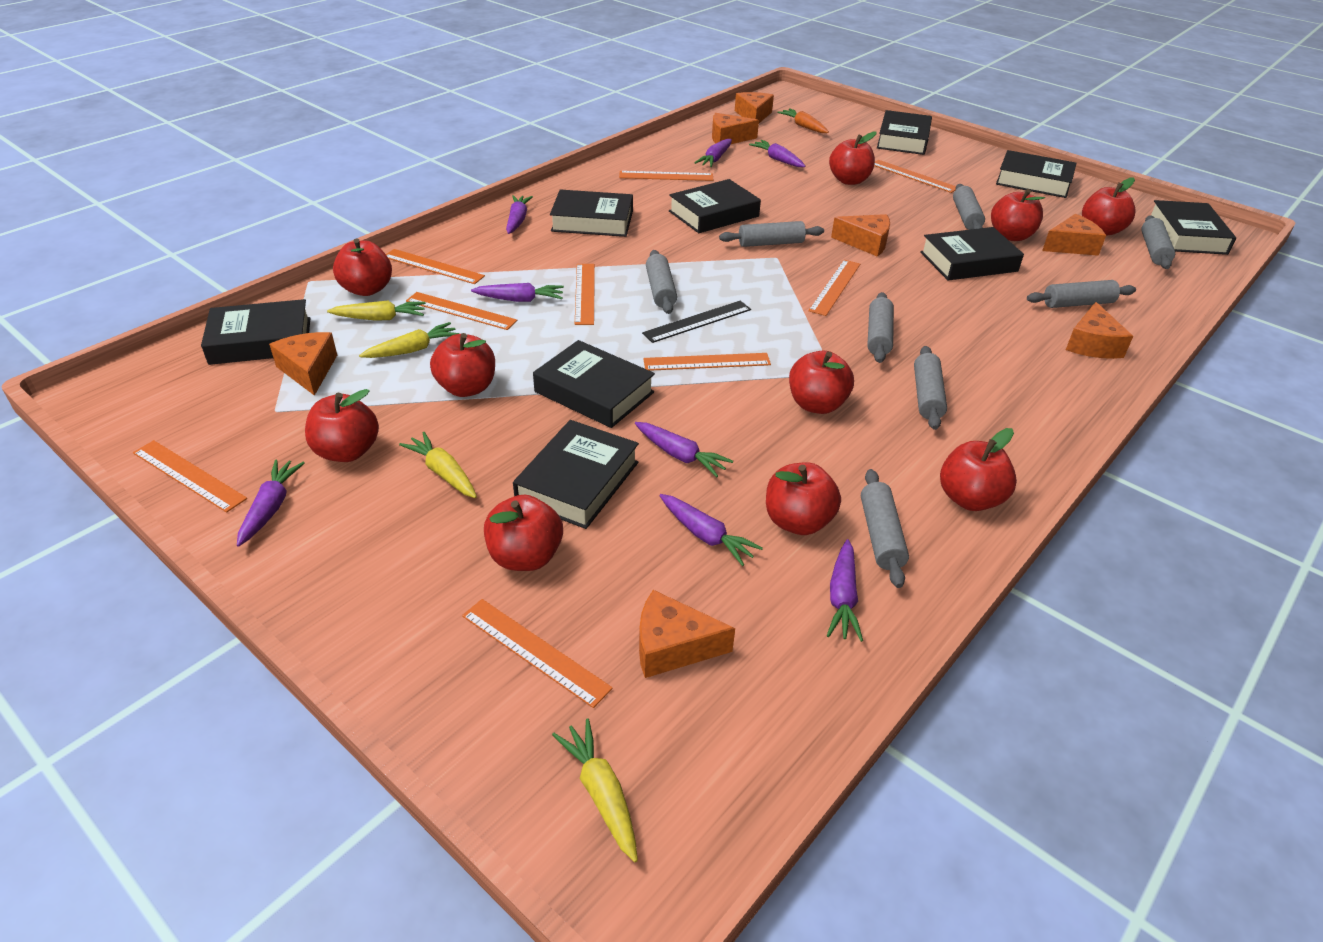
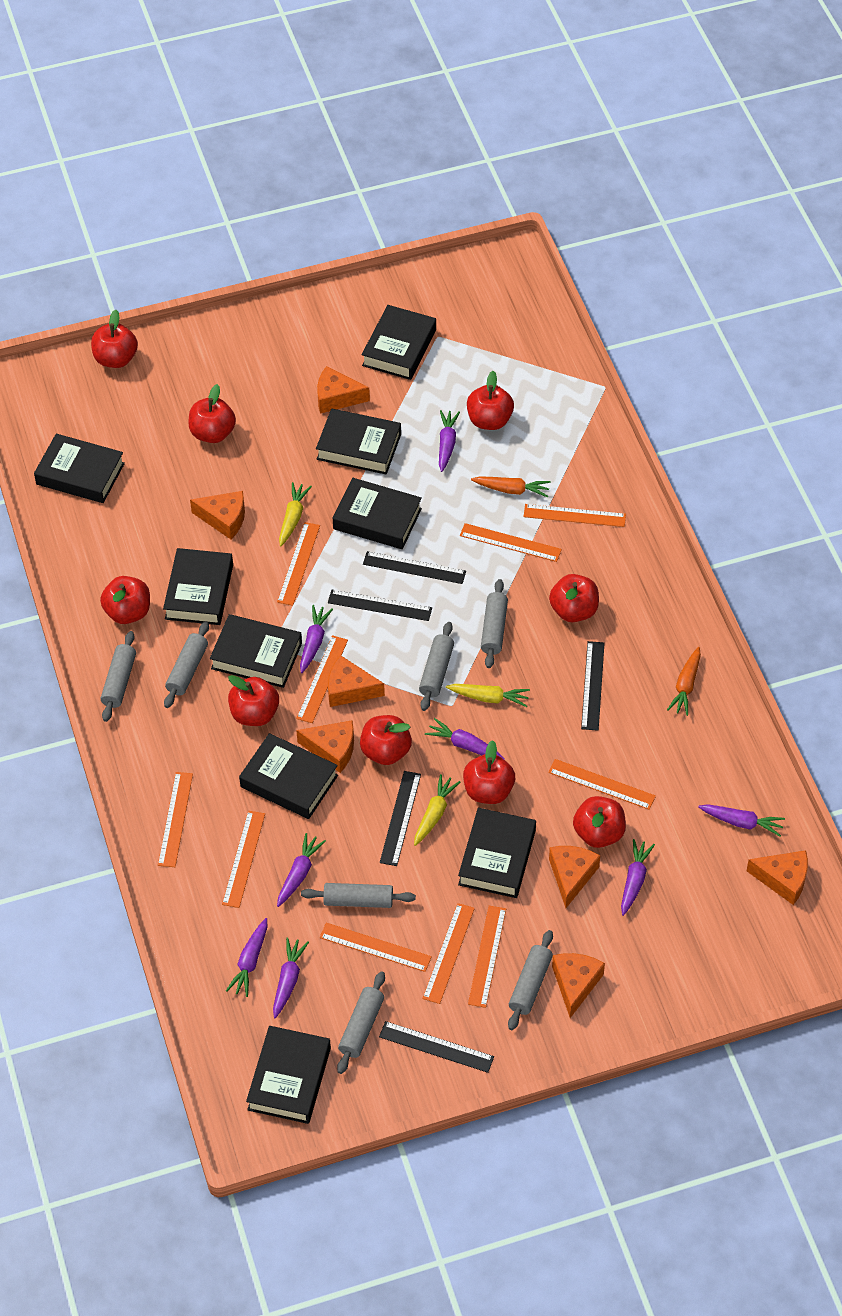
black ruler: 1 -> 5
grey rolling pin: 8 -> 7
orange carrot: 1 -> 2
orange ruler: 9 -> 10
red apple: 10 -> 9
yellow carrot: 4 -> 3

